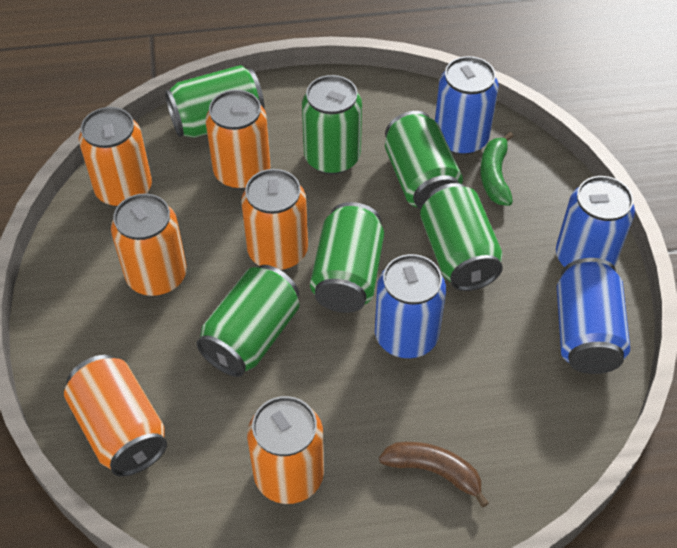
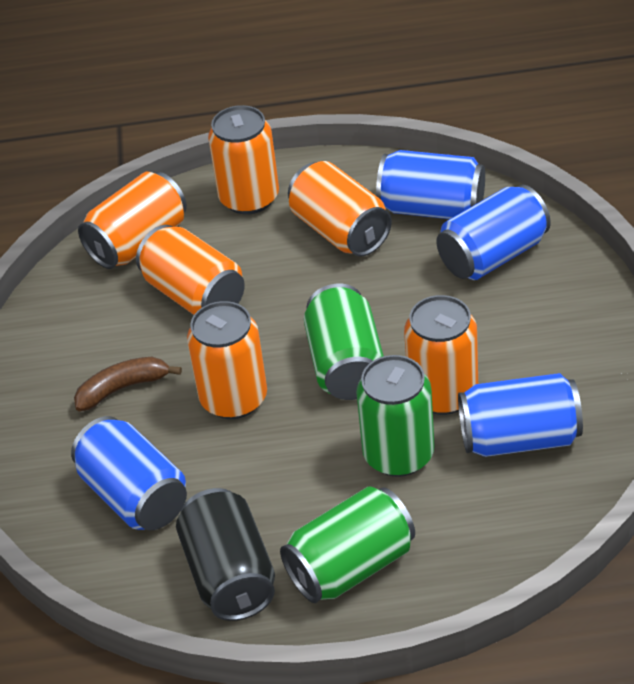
black can: 0 -> 1
green banana: 1 -> 0
green can: 6 -> 3

